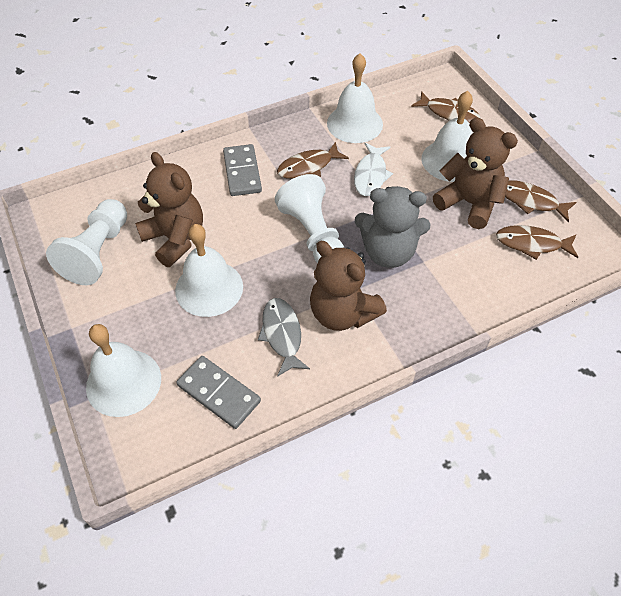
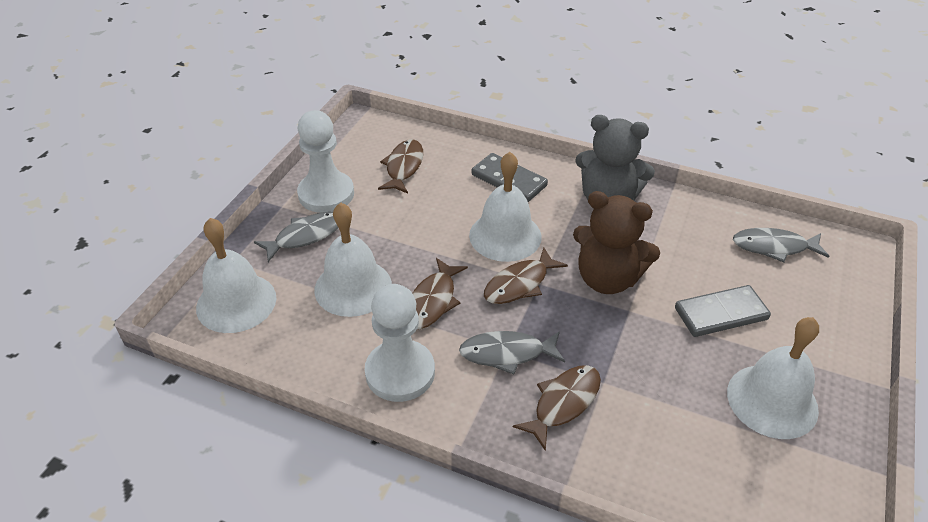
brown teddy bear: 3 -> 1
grey fish: 1 -> 3
white fish: 1 -> 0

